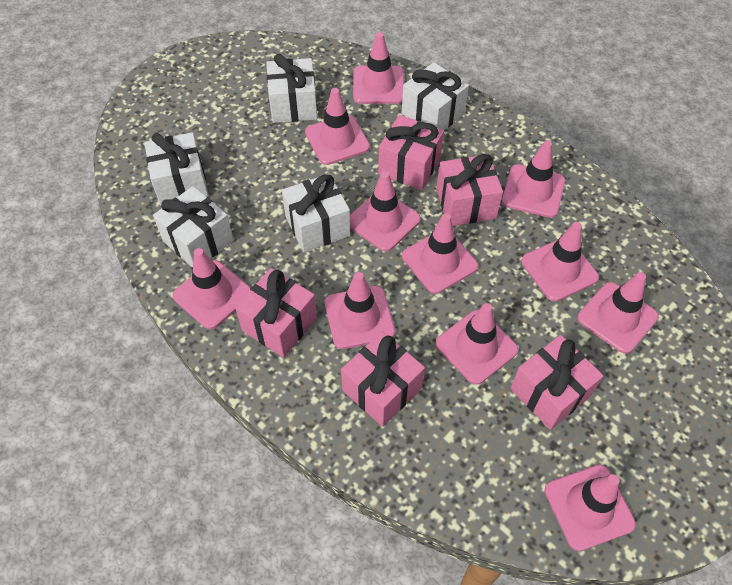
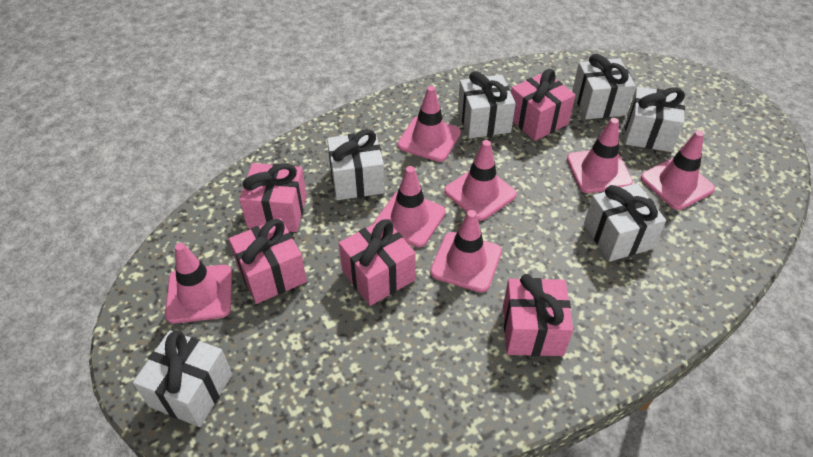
pink traffic cone: 11 -> 7
white gift: 5 -> 6

